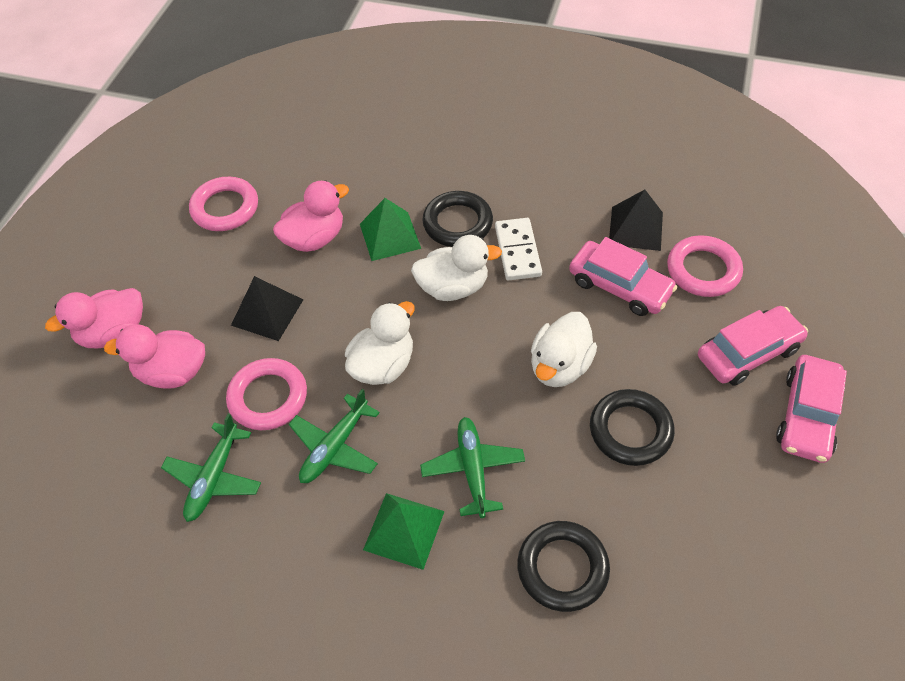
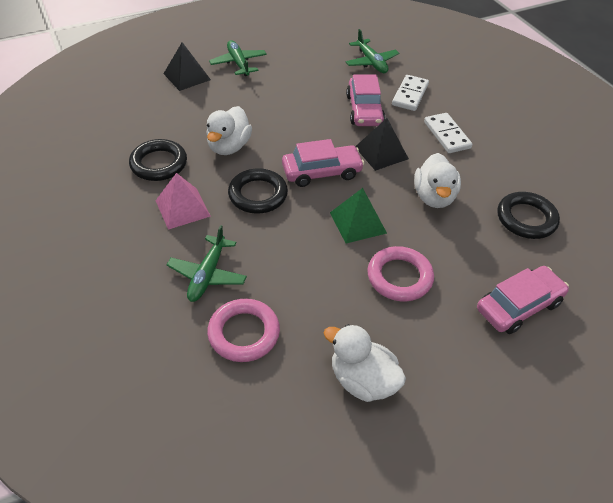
green pyramid: 2 -> 1
pink duck: 3 -> 0
pink pyramid: 0 -> 1
pink ring: 3 -> 2
white domino: 1 -> 2

